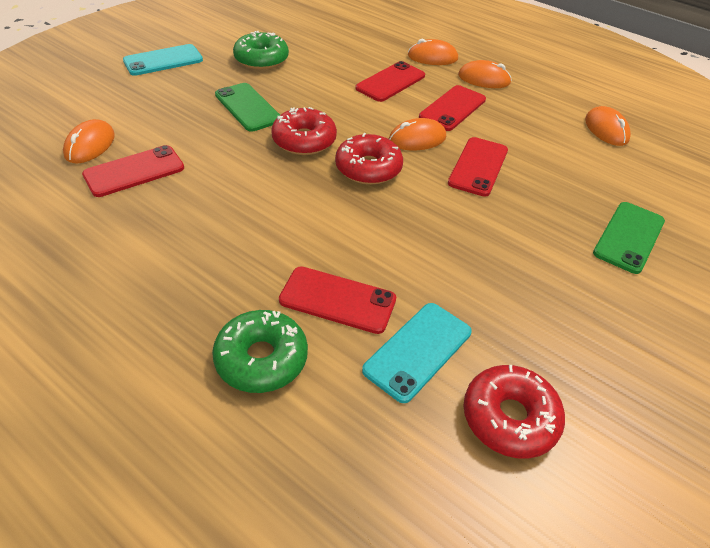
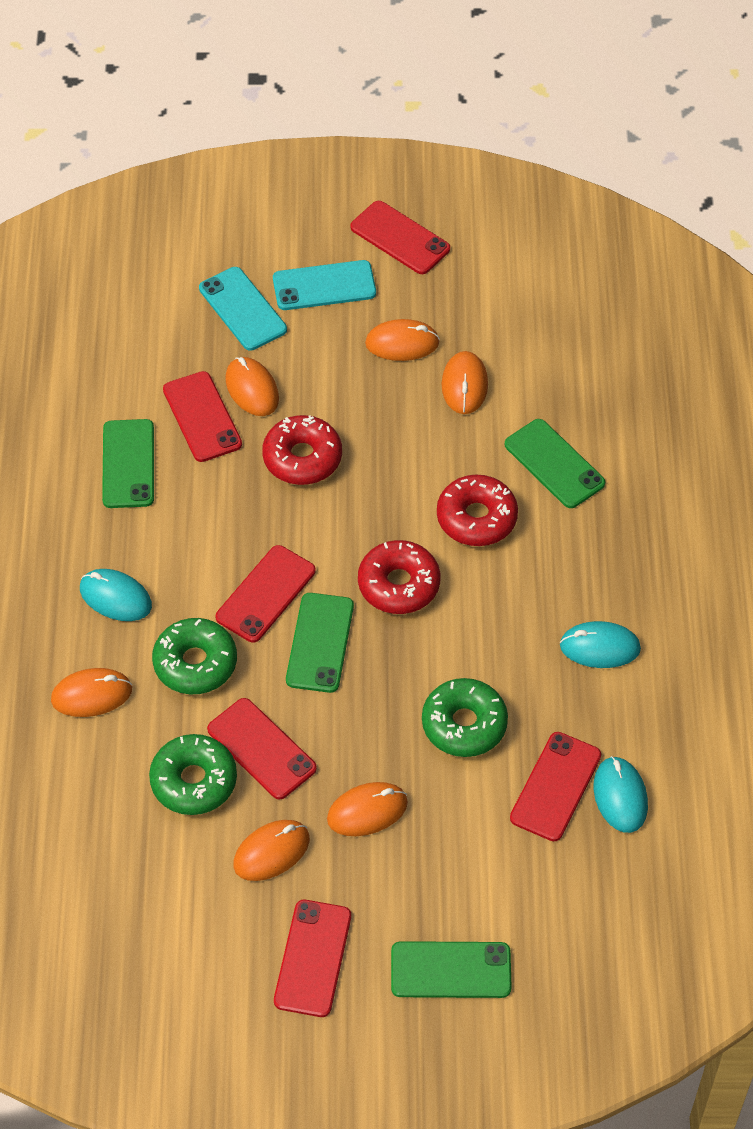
green donut: 2 -> 3
green phone: 2 -> 4
orange mouse: 5 -> 6
red phone: 5 -> 6
turquoise mouse: 0 -> 3

